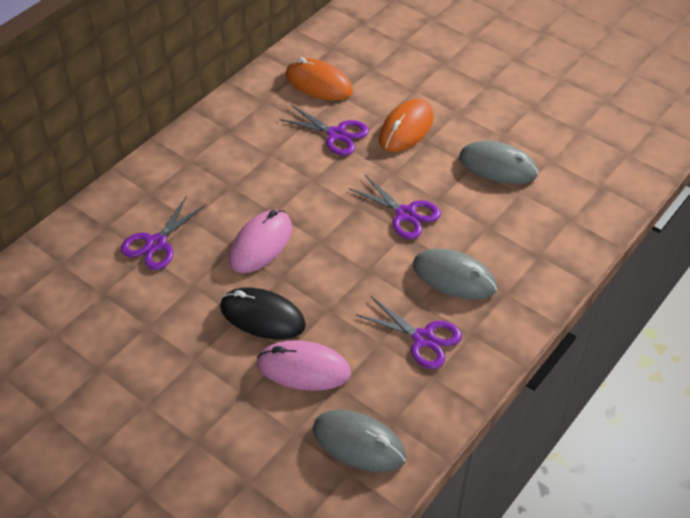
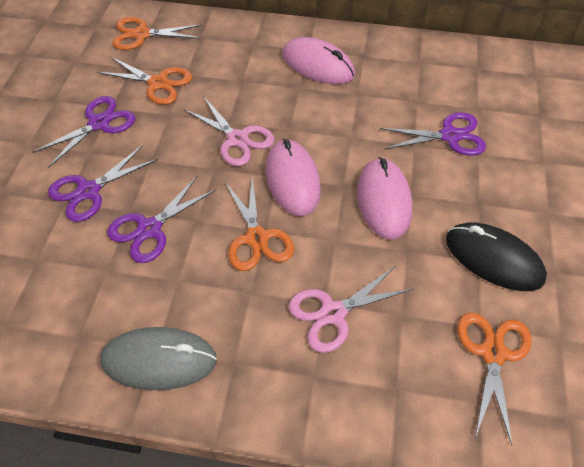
grey mouse: 3 -> 1
orange mouse: 2 -> 0
orange scissors: 0 -> 4
pink mouse: 2 -> 3
pink scissors: 0 -> 2

